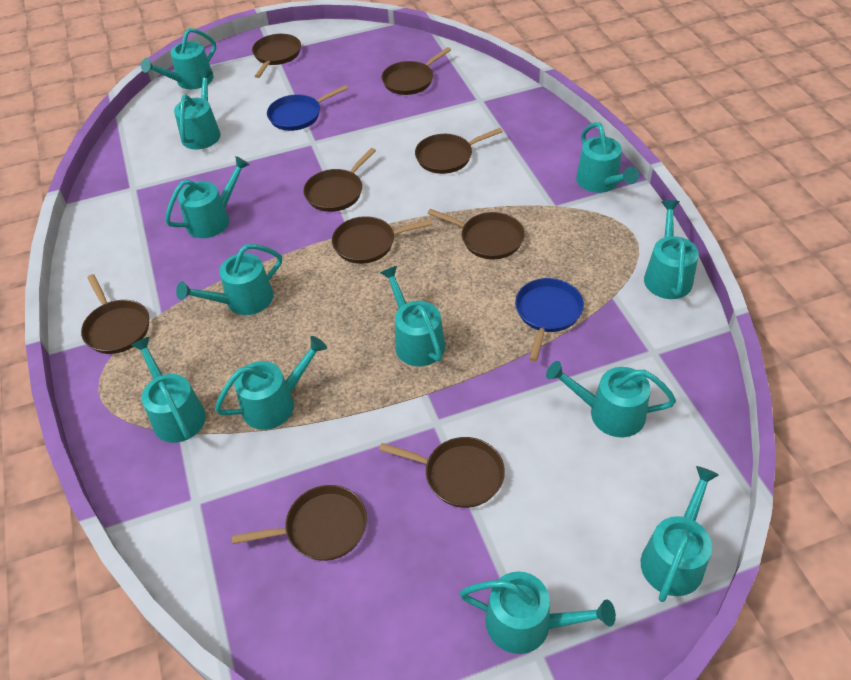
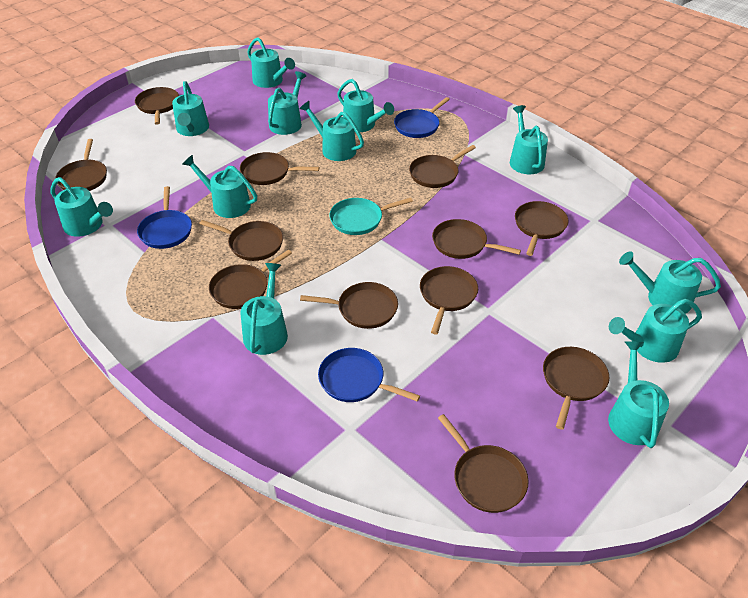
blue pan: 2 -> 3
brown pan: 9 -> 12
turquoise pan: 0 -> 1

